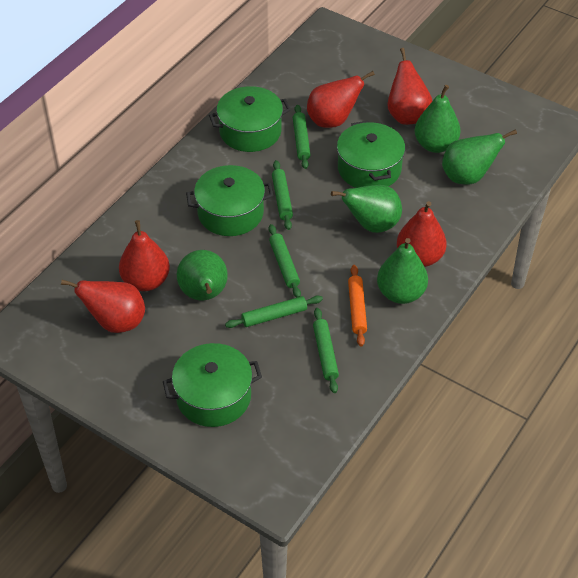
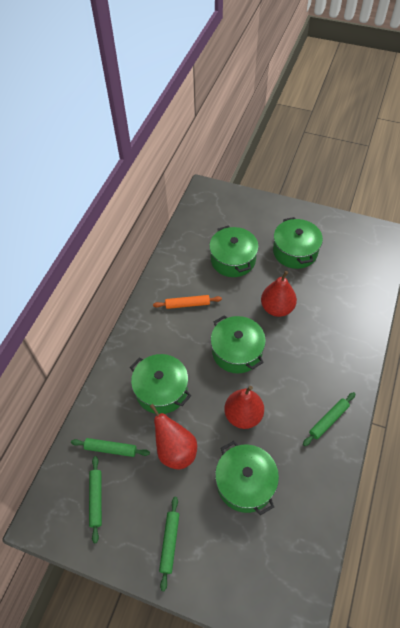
green pear: 5 -> 0
green pot: 4 -> 5
green rolling pin: 5 -> 4
red pear: 5 -> 3

